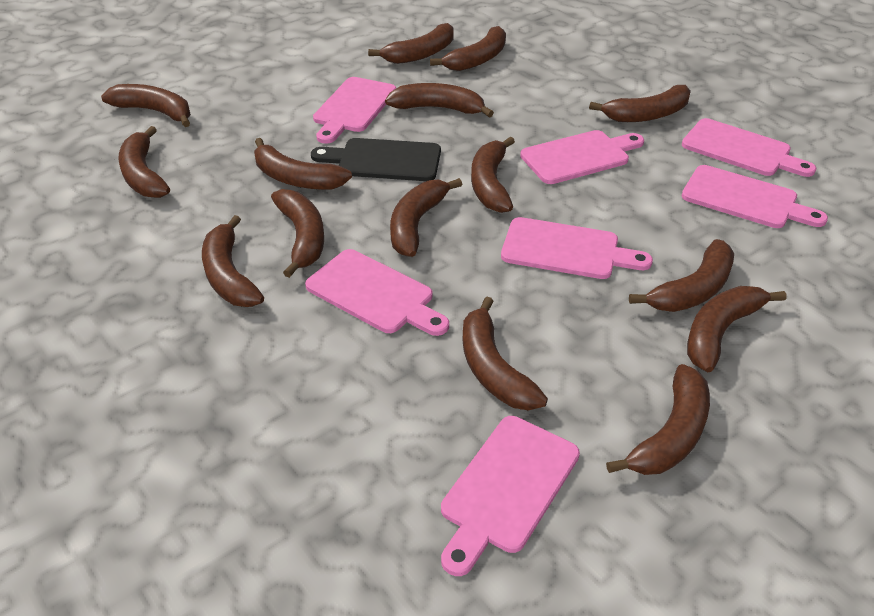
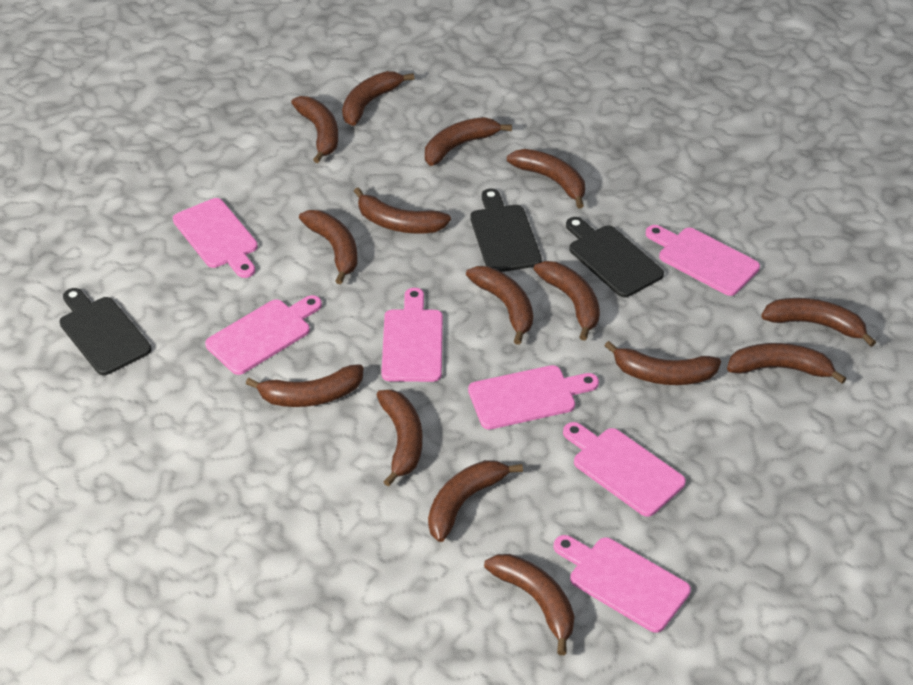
black cutting board: 1 -> 3

